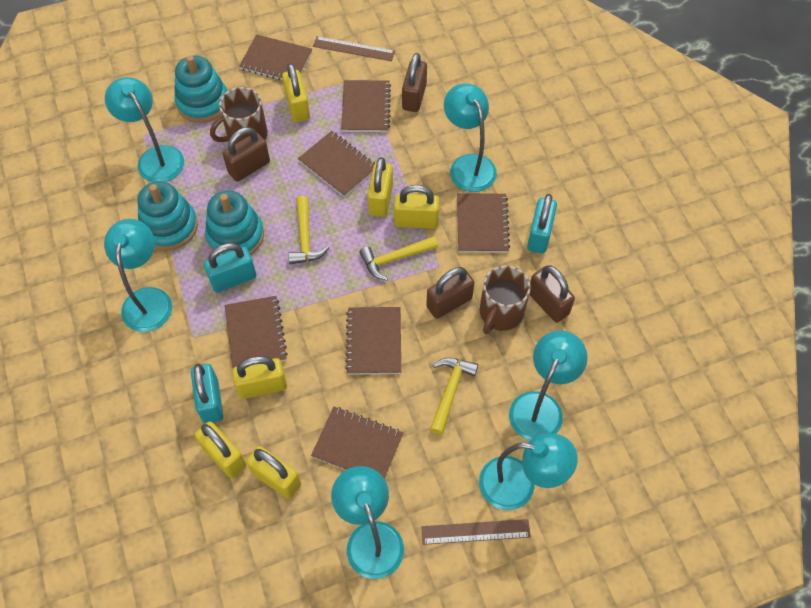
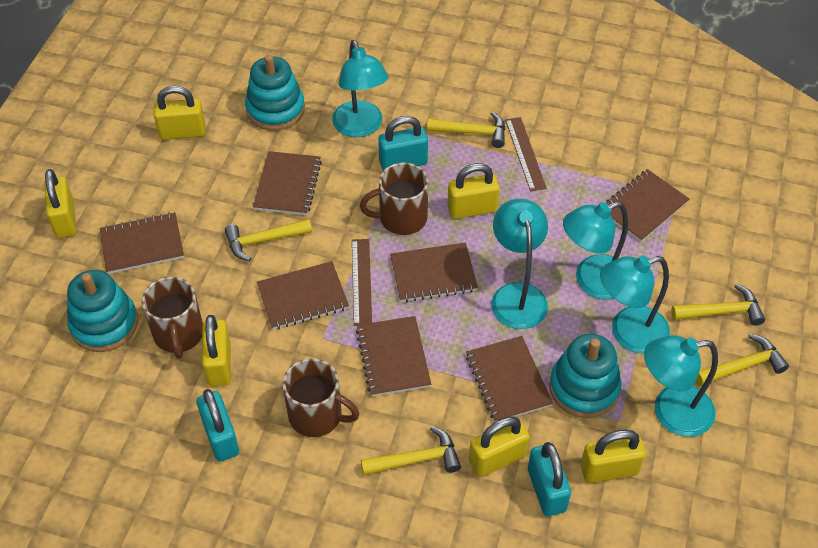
brown mug: 2 -> 3
brown padlock: 4 -> 0
turquoise lamp: 6 -> 5
yellow hammer: 3 -> 5

